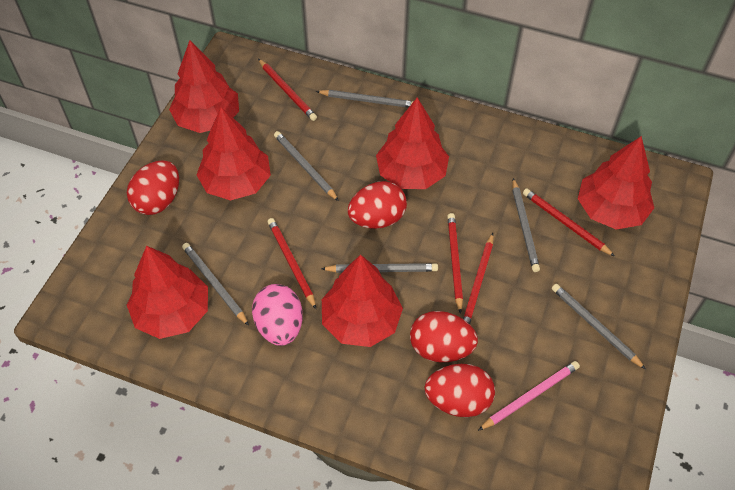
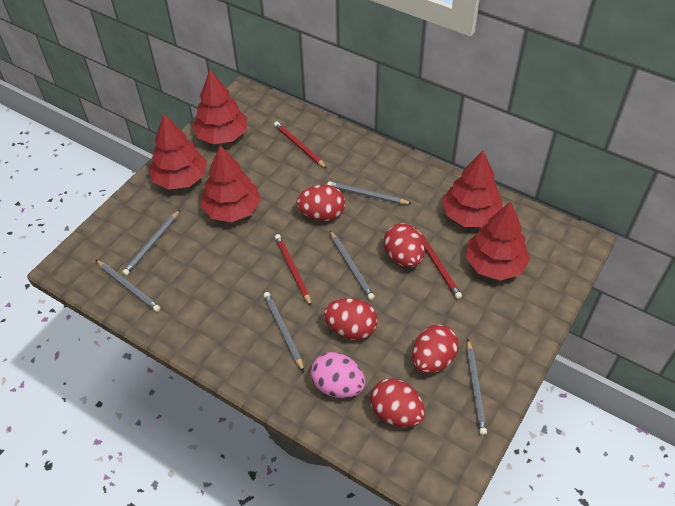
pink pencil: 1 -> 0
red egg: 4 -> 5
red pencil: 5 -> 3
red tree: 6 -> 5

